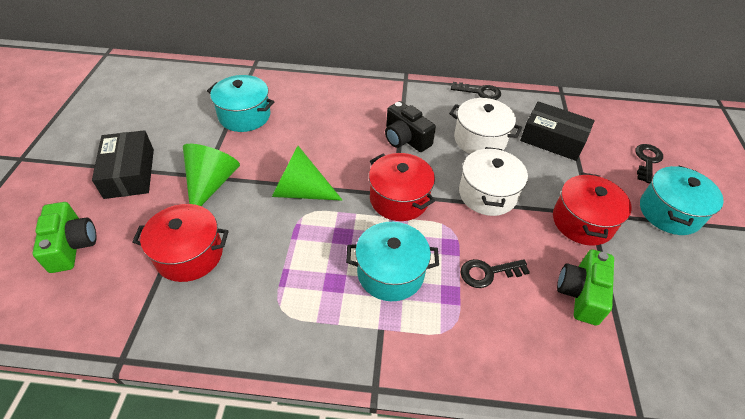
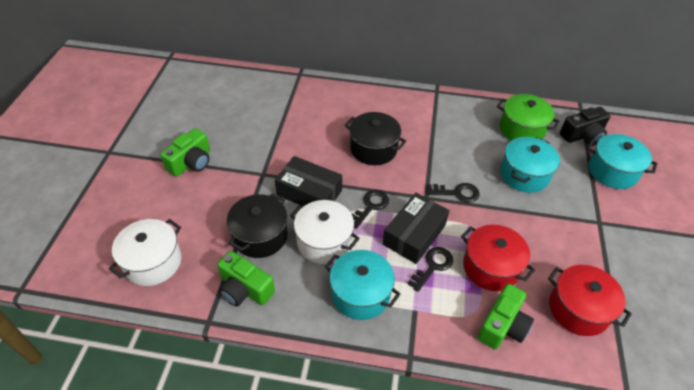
black pot: 0 -> 2
green camera: 2 -> 3
green cone: 2 -> 0
green pot: 0 -> 1
red pot: 3 -> 2

